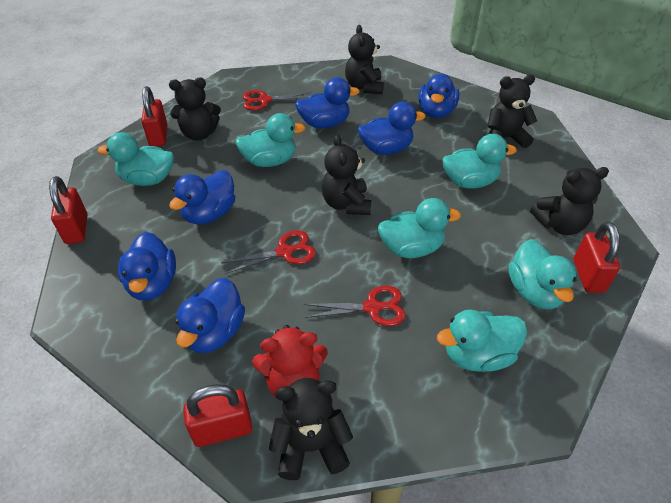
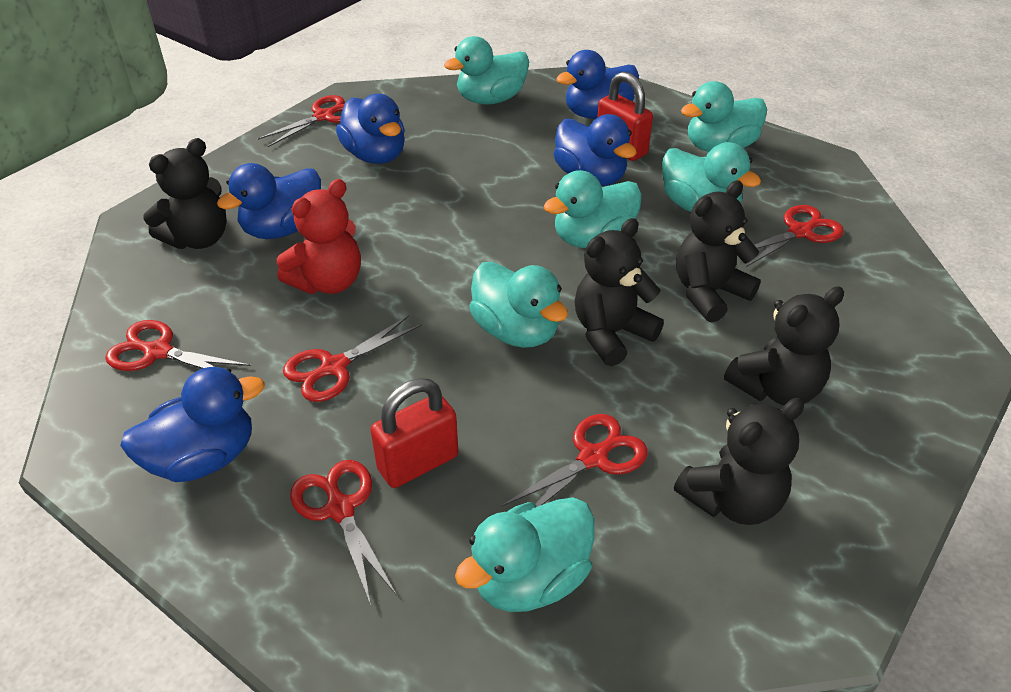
black teddy bear: 6 -> 5
blue duck: 6 -> 5
red padlock: 4 -> 2
red scissors: 3 -> 6

